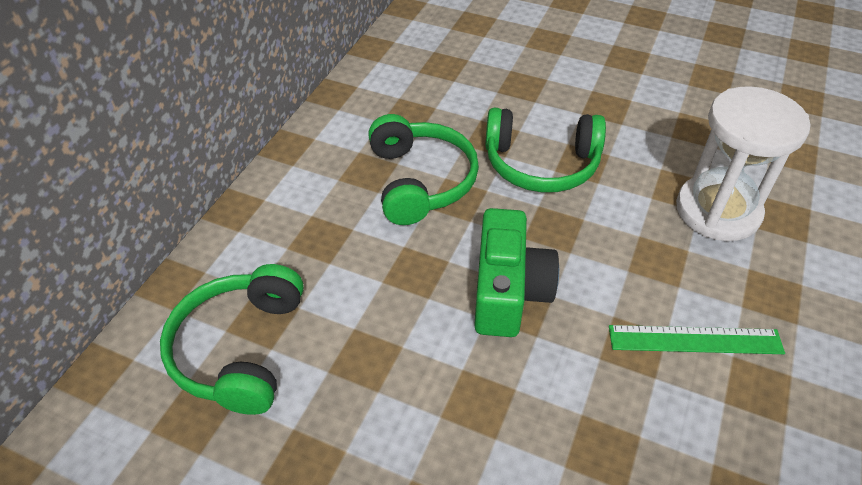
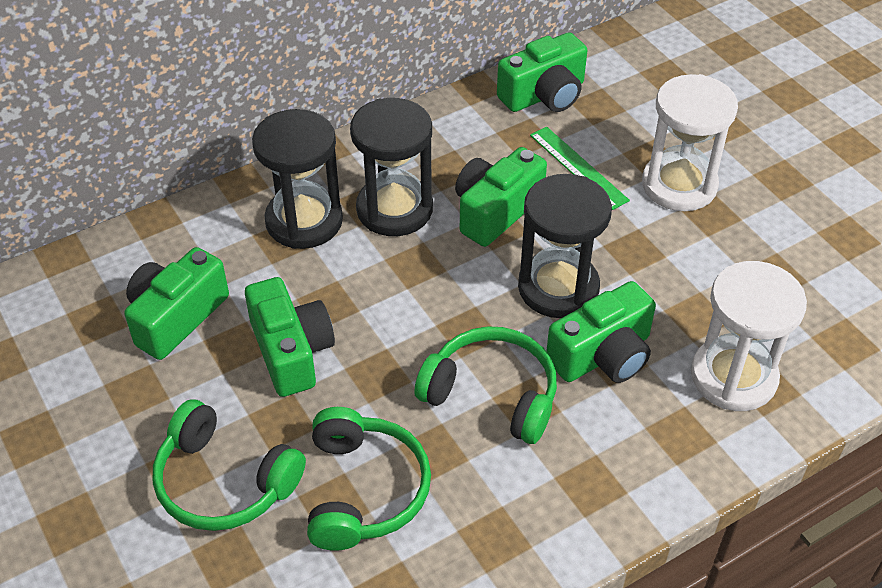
black hourglass: 0 -> 3
green camera: 1 -> 5
white hourglass: 1 -> 2

